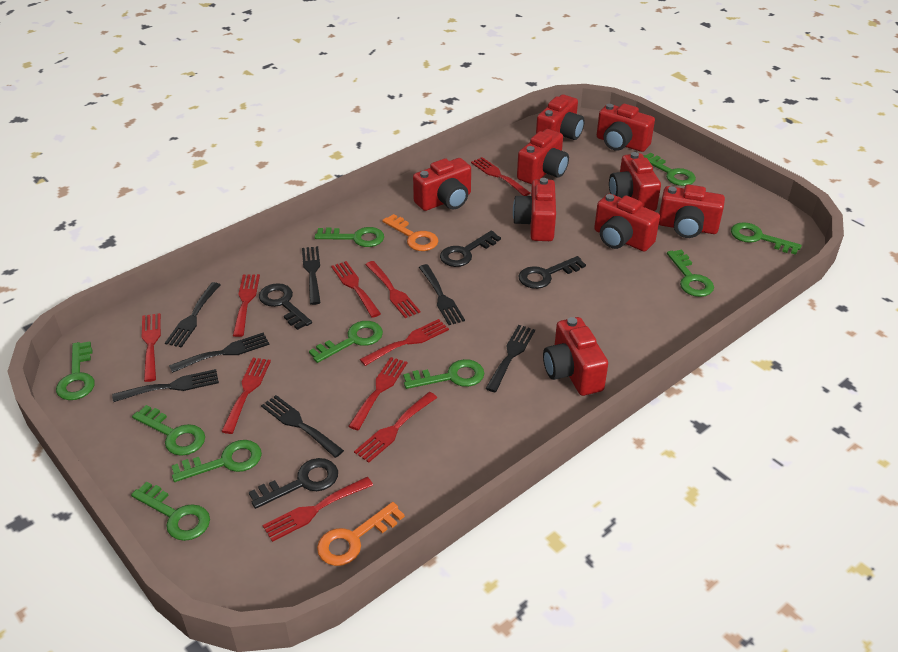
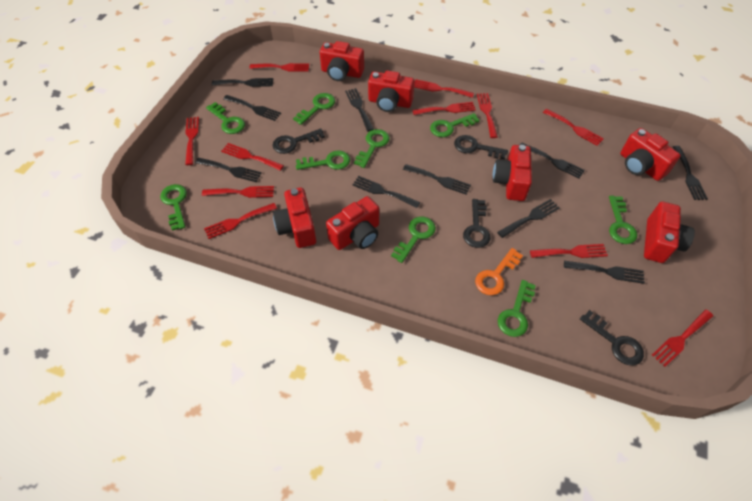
black fork: 7 -> 10
green key: 10 -> 9
orange key: 2 -> 1
red camera: 9 -> 7
red fork: 10 -> 11

